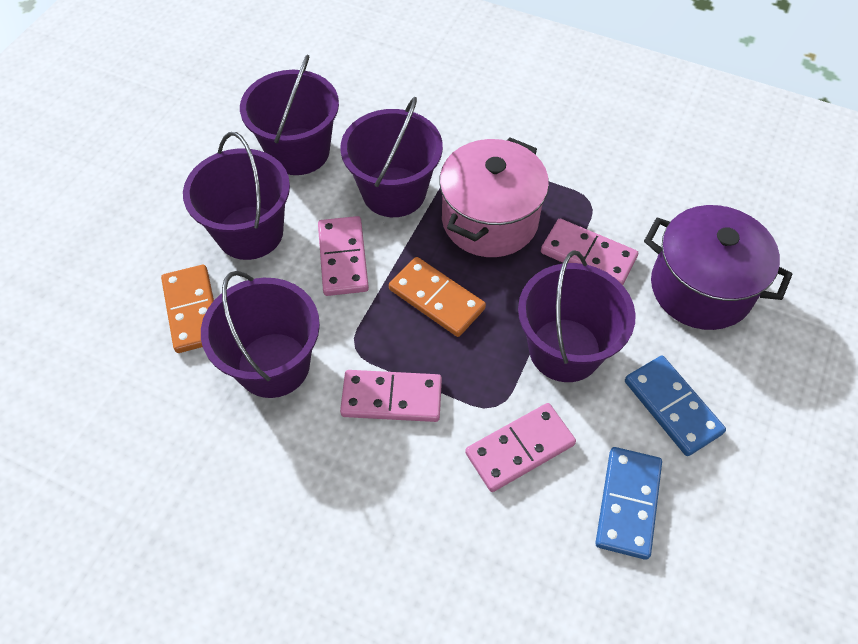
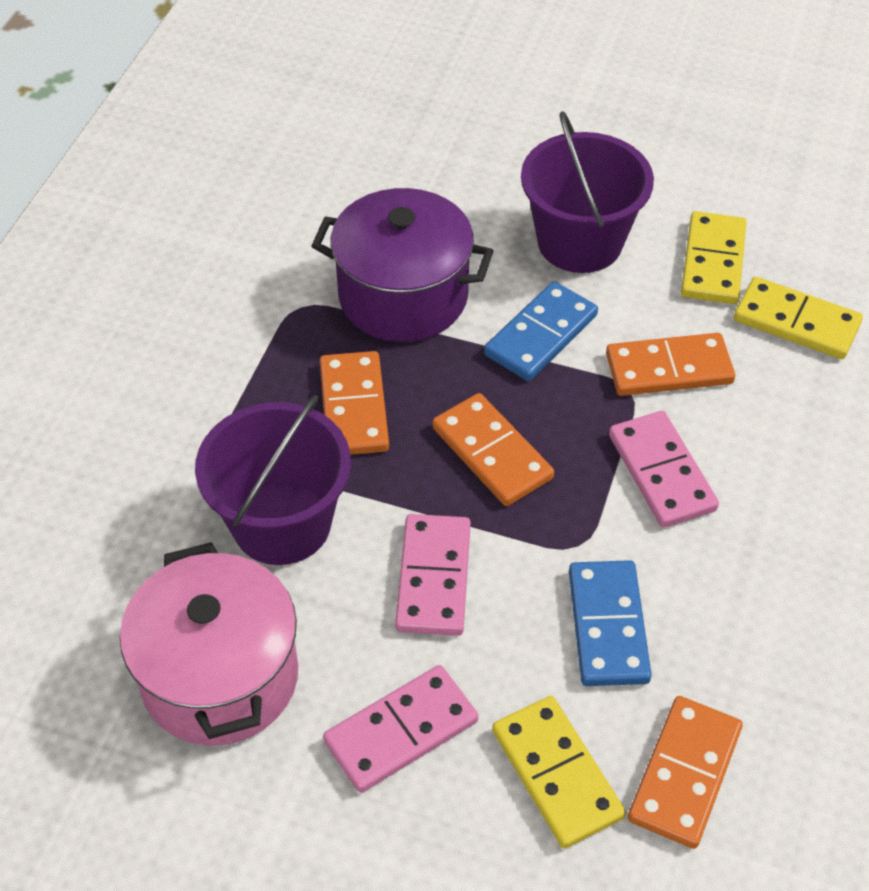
orange domino: 2 -> 4
pink domino: 4 -> 3
purple bucket: 5 -> 2
yellow domino: 0 -> 3

